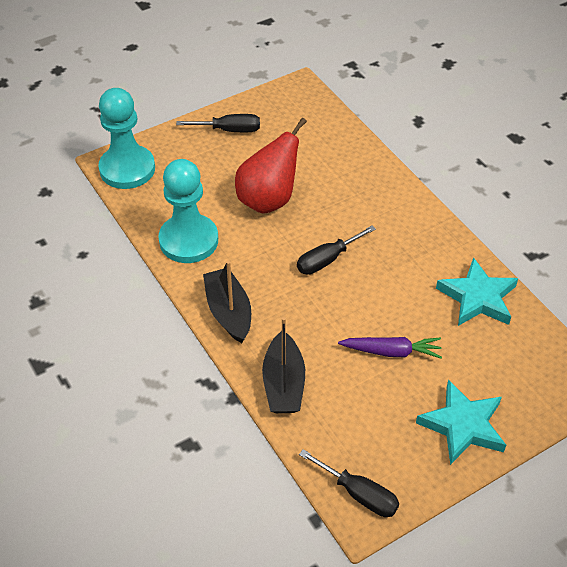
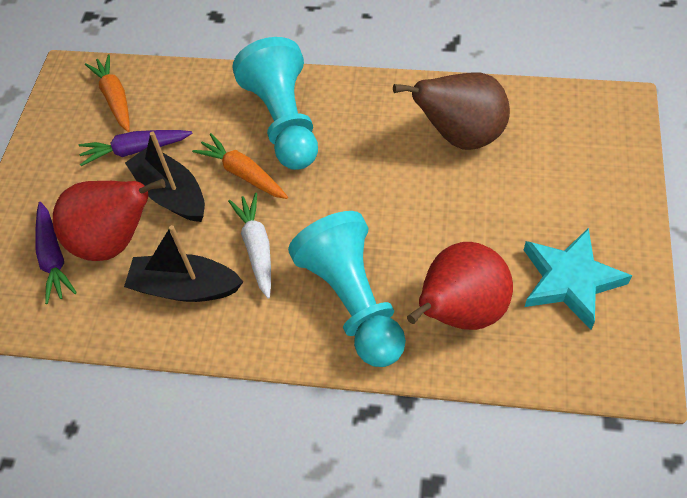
black screwdriver: 3 -> 0
brown pear: 0 -> 1
orange carrot: 0 -> 2
purple carrot: 1 -> 2
red pear: 1 -> 2
turquoise star: 2 -> 1
white carrot: 0 -> 1

